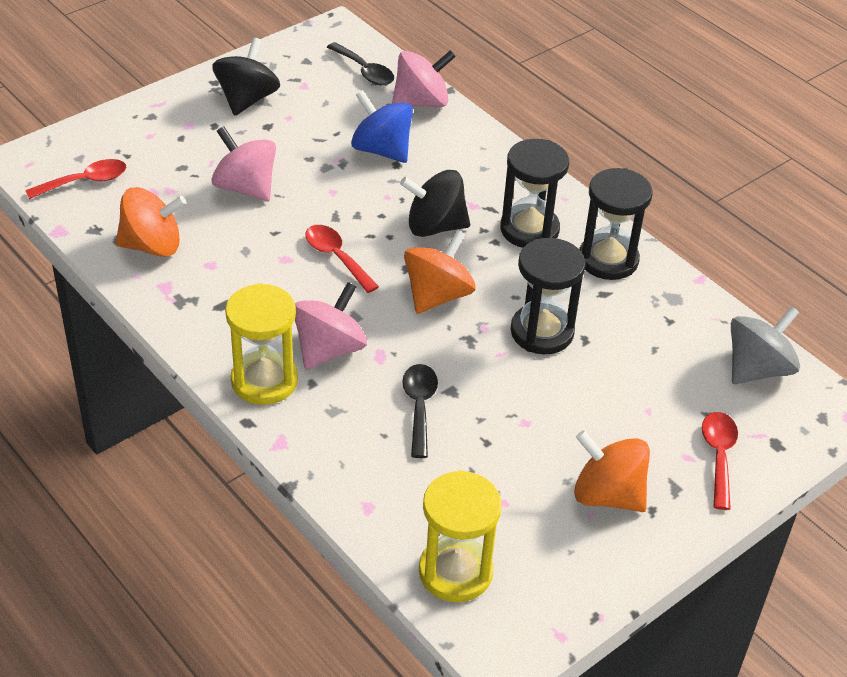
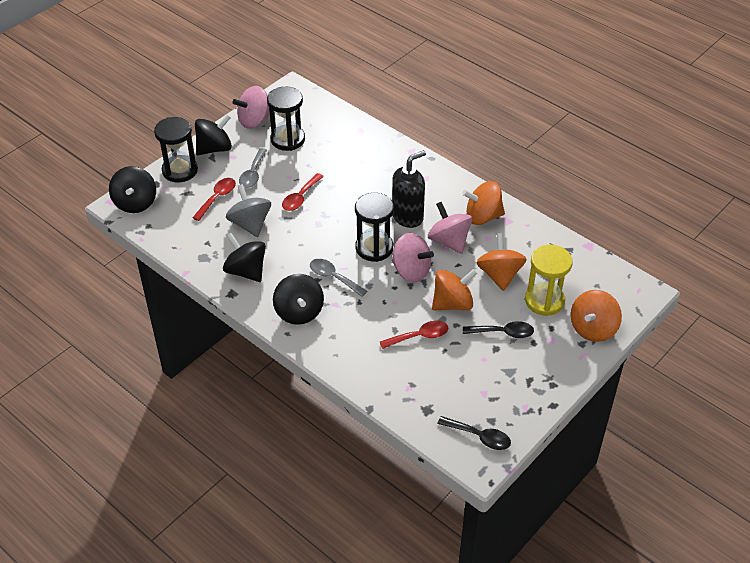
black soap dispenser: 0 -> 1
black spinning top: 2 -> 4
blue spinning top: 1 -> 0
grey spoon: 0 -> 2
orange spinning top: 3 -> 4
yellow hourglass: 2 -> 1

